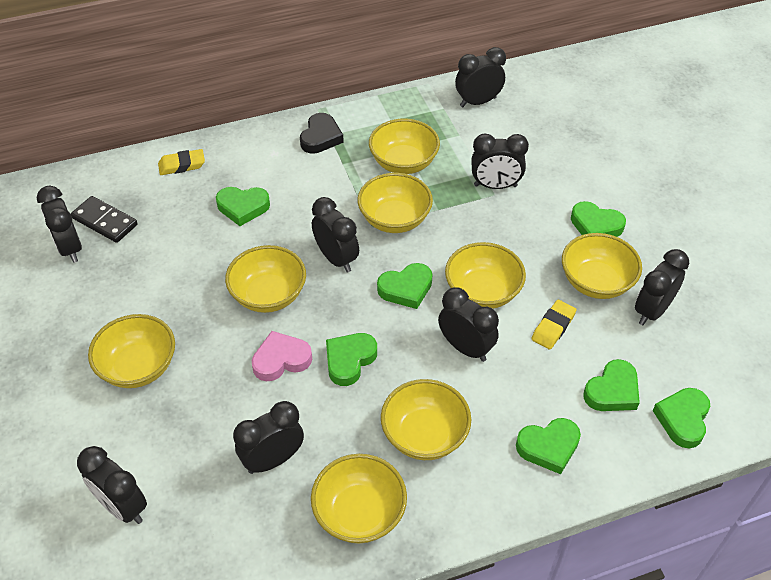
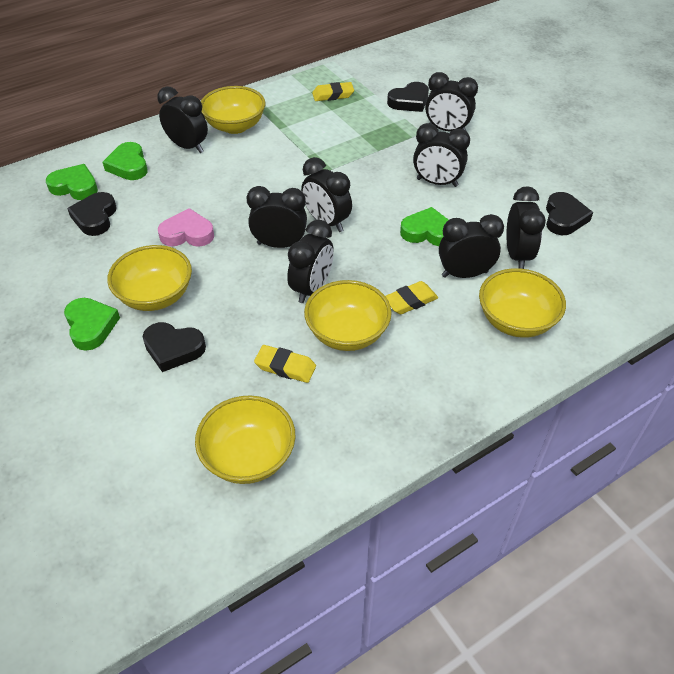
black domino: 1 -> 0
black heart: 1 -> 4
green heart: 7 -> 4
yellow bowl: 8 -> 5
yellow eraser: 2 -> 3

